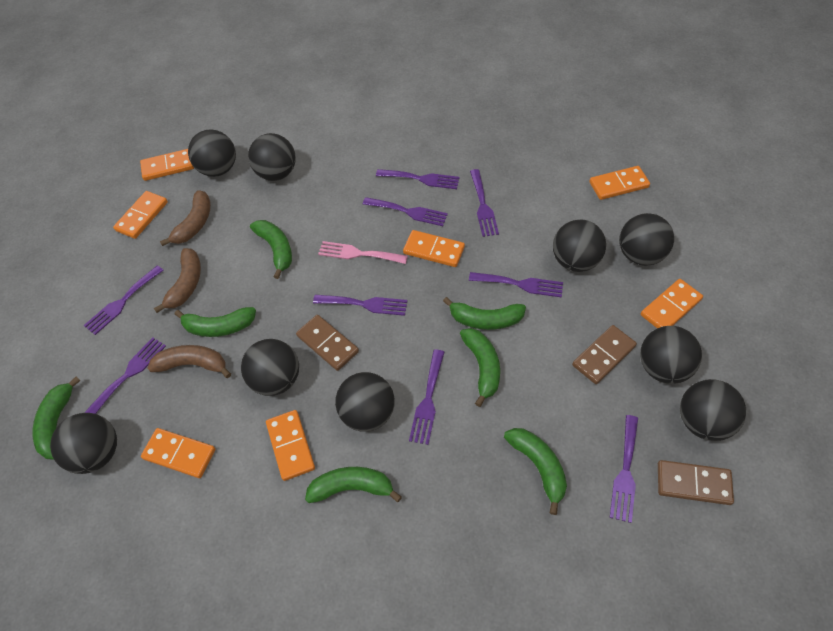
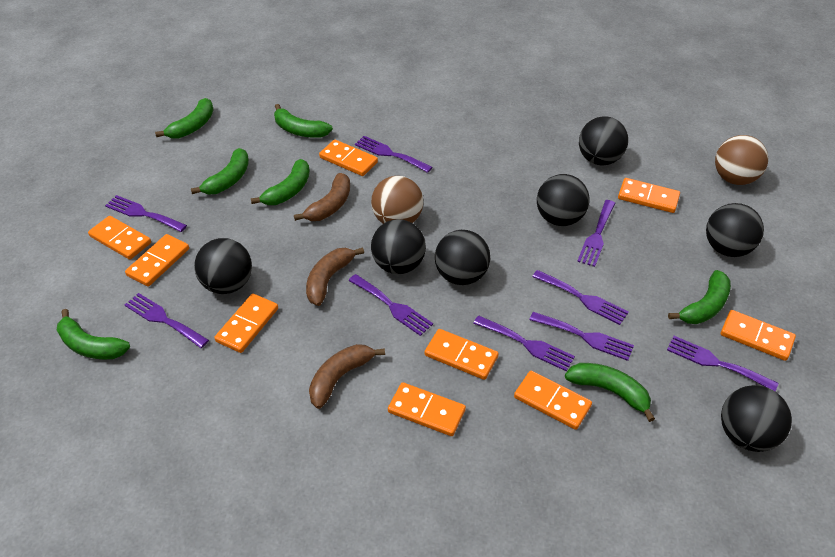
black ball: 9 -> 7
brown ball: 0 -> 2
brown domino: 3 -> 0
orange domino: 7 -> 9
pink fork: 1 -> 0

